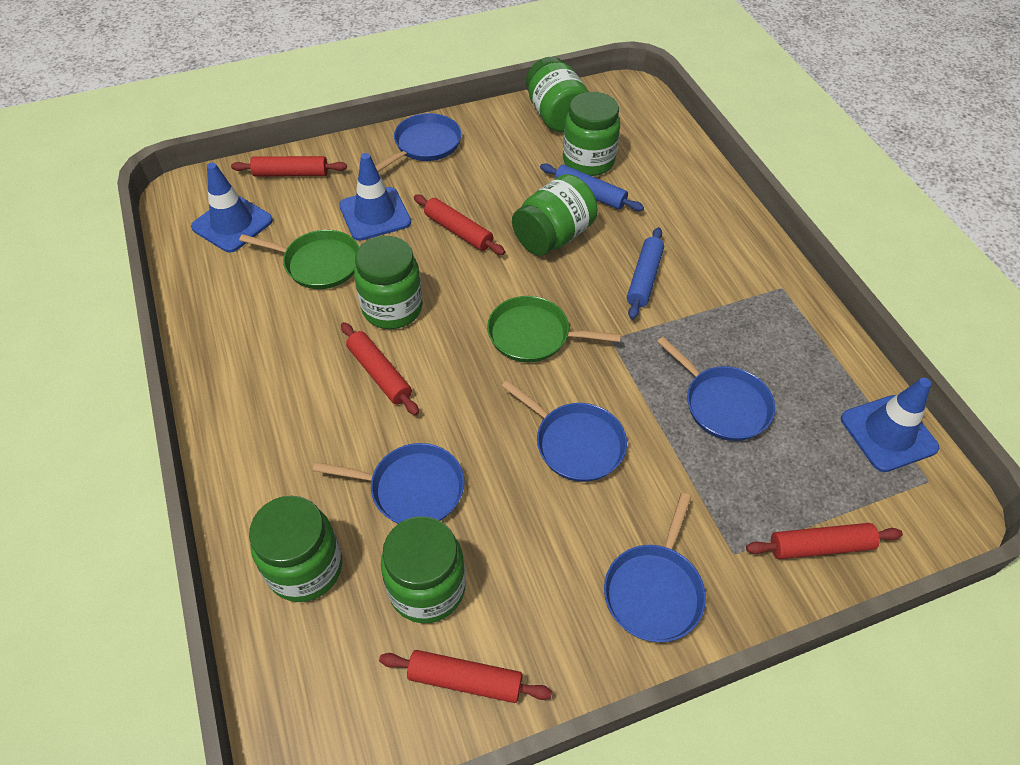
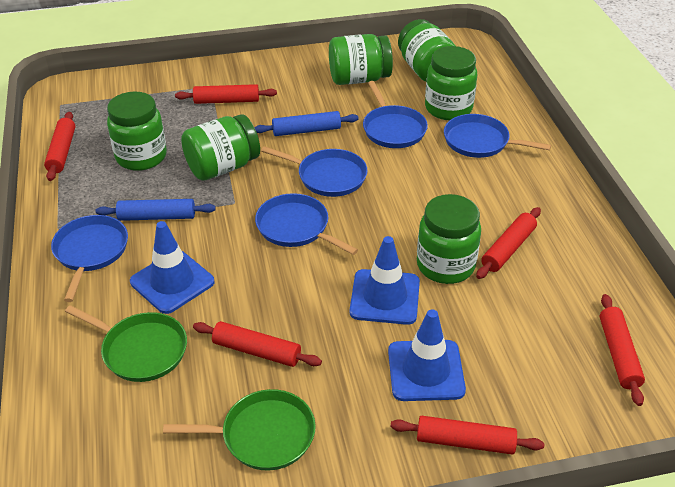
red rolling pin: 5 -> 6

